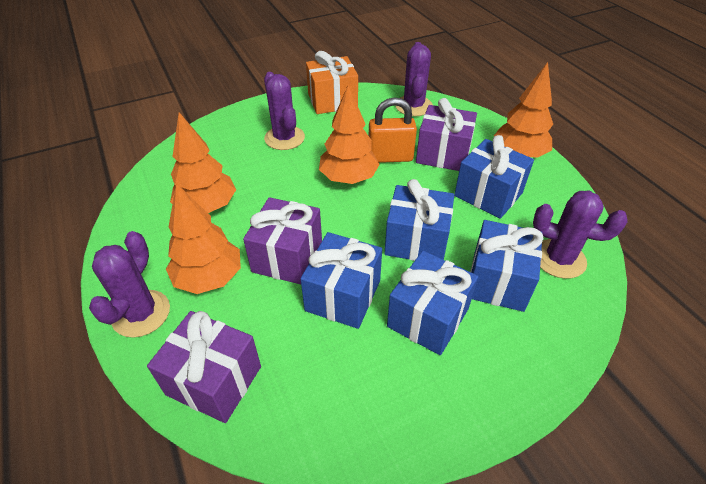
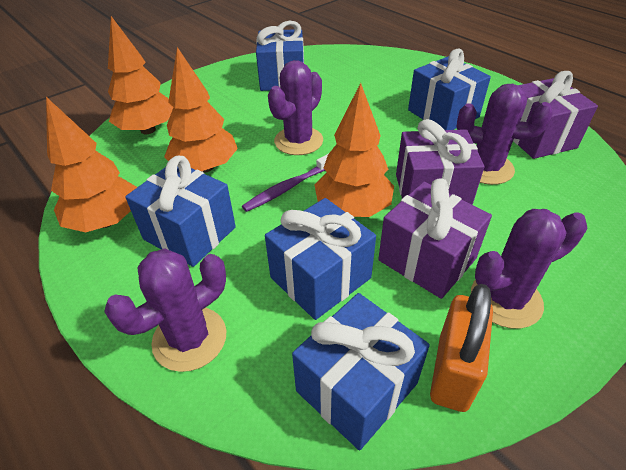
orange gift: 1 -> 0
purple toothbrush: 0 -> 1

